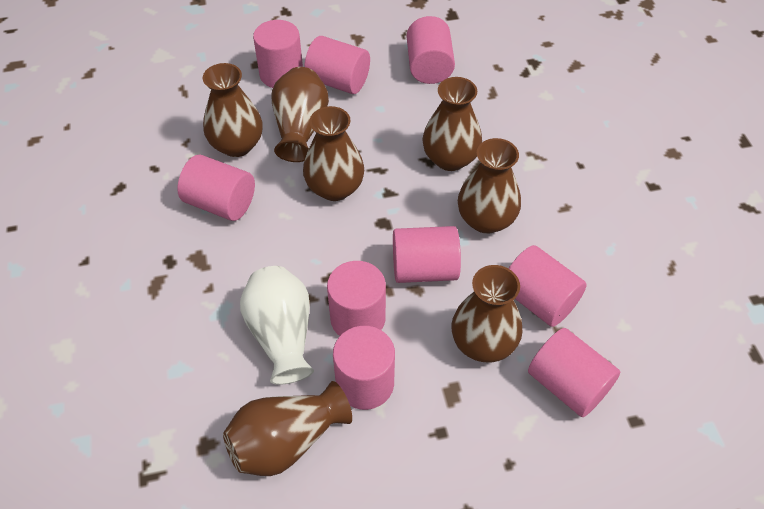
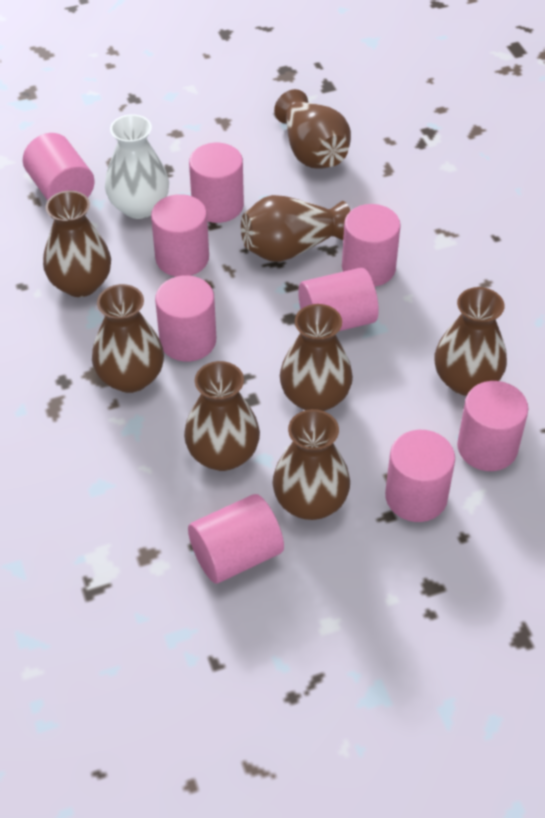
brown vase: 7 -> 8

